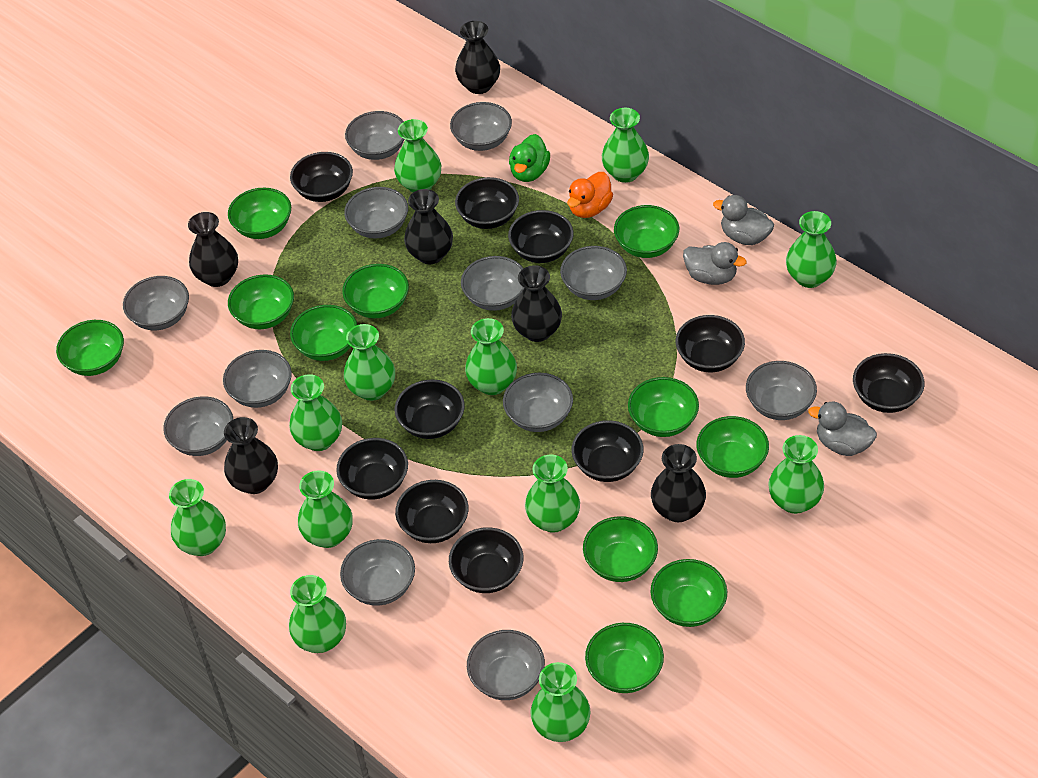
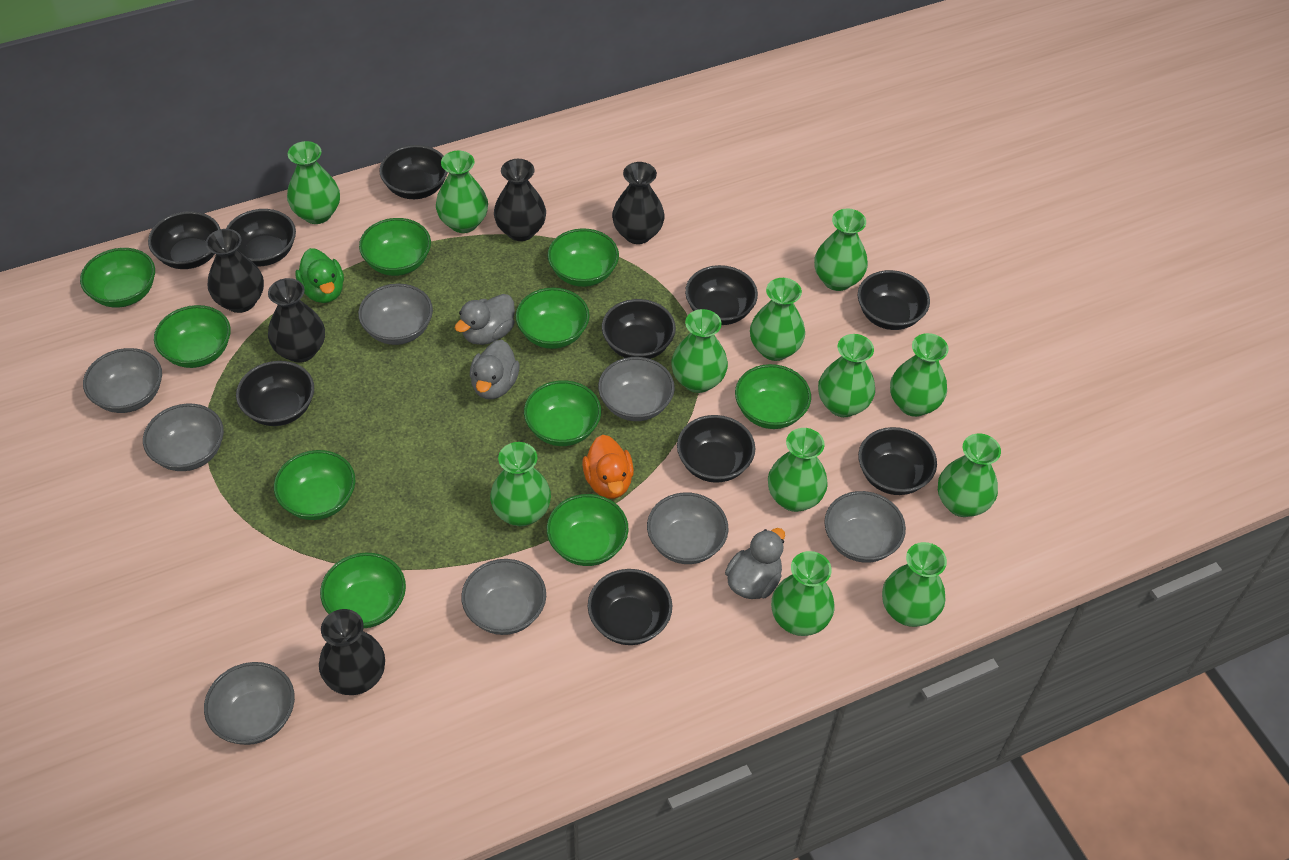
black vase: 6 -> 5
green bowl: 11 -> 10
grey bowl: 12 -> 8

